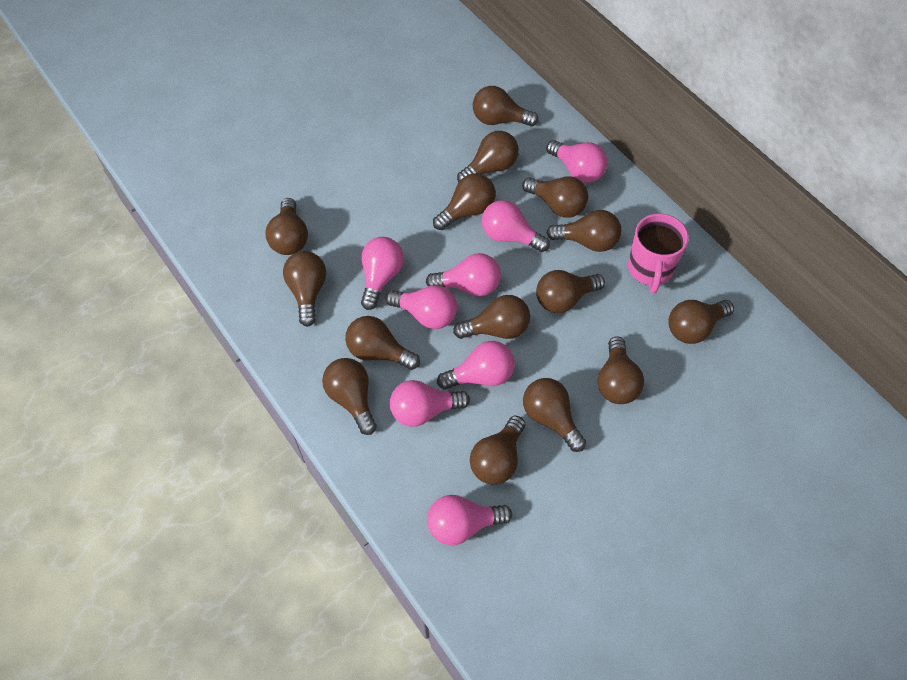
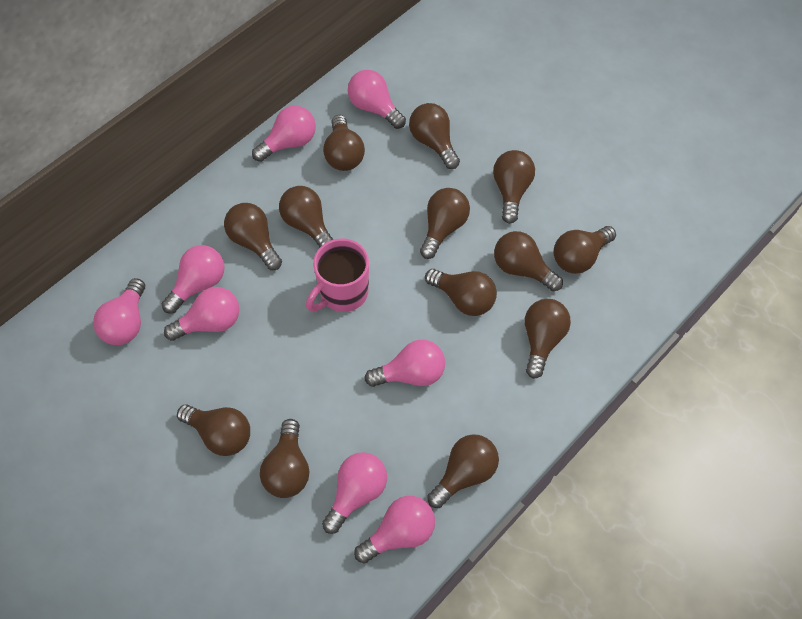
brown light bulb: 15 -> 13

